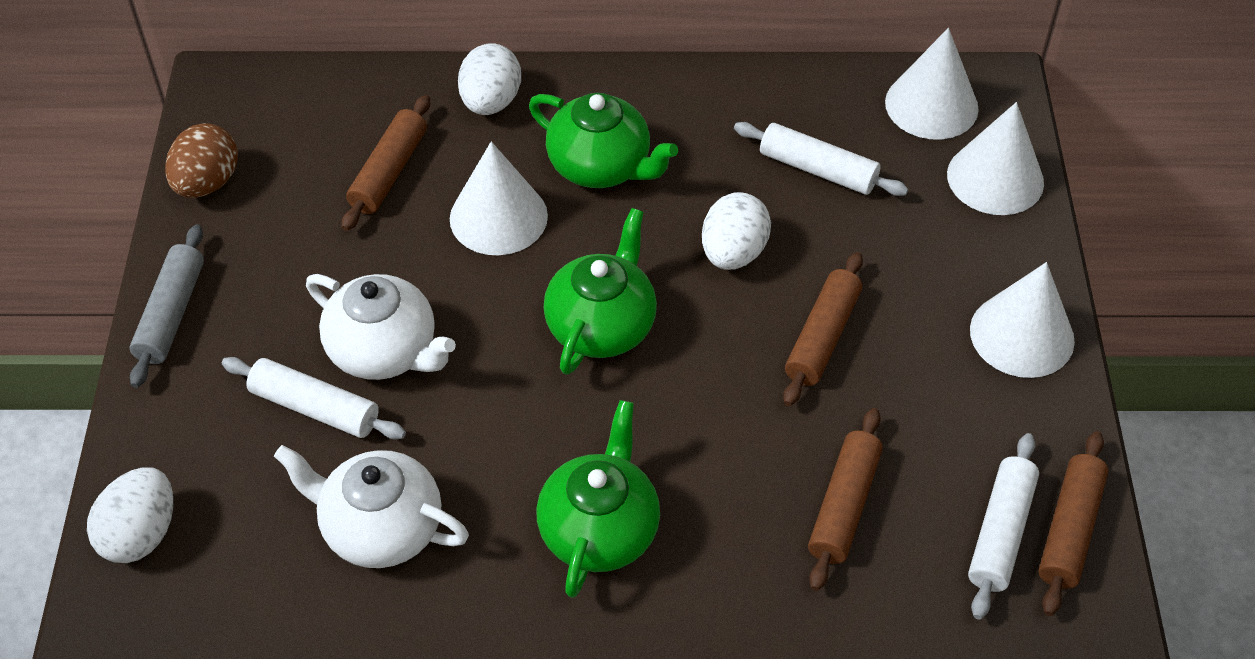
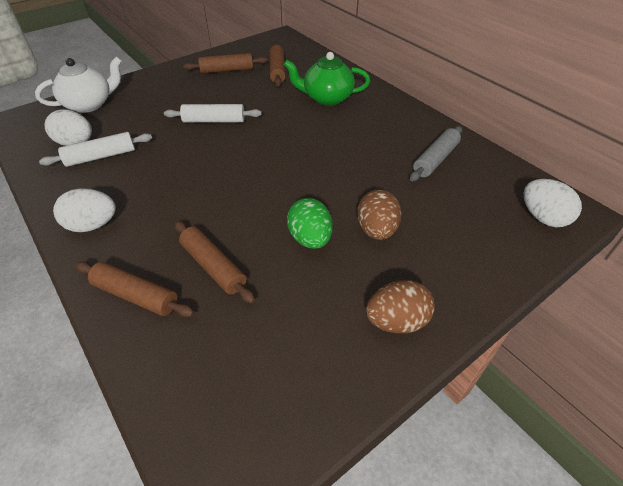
brown egg: 1 -> 2
green egg: 0 -> 1
green teapot: 3 -> 1
white cone: 4 -> 0
white rolling pin: 3 -> 2
white teapot: 2 -> 1

